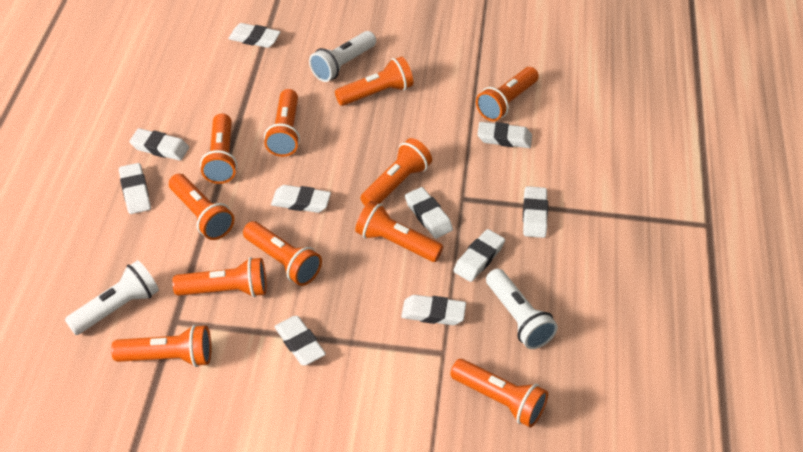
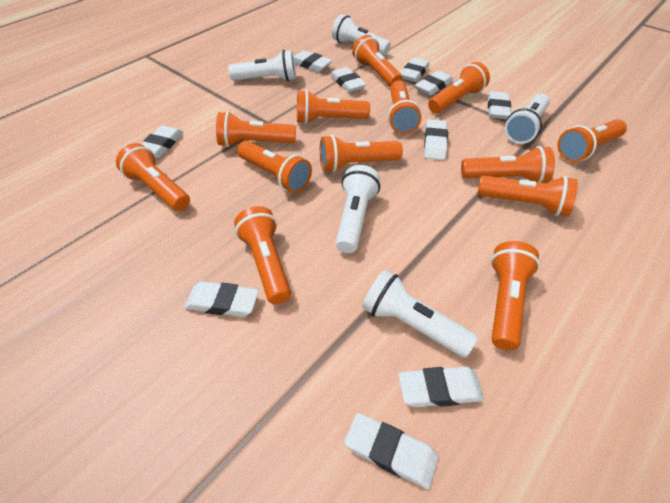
orange flashlight: 11 -> 13
white flashlight: 3 -> 5

